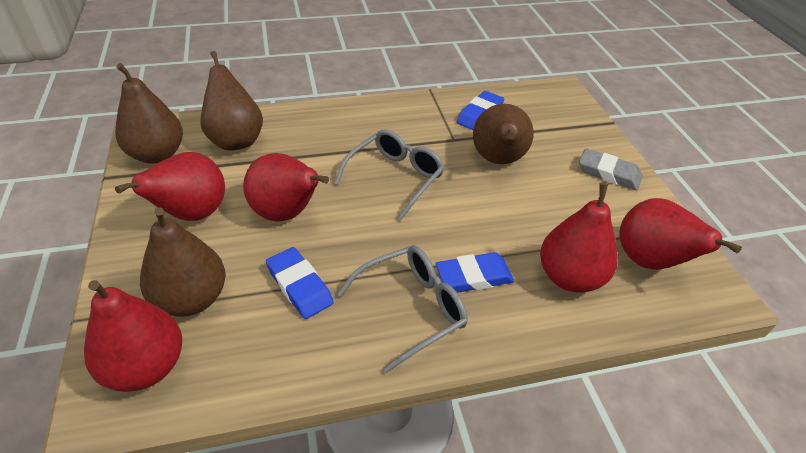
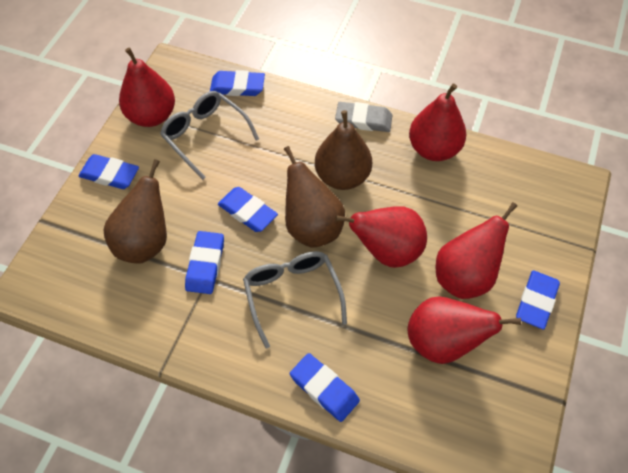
blue eraser: 3 -> 6
brown pear: 4 -> 3

